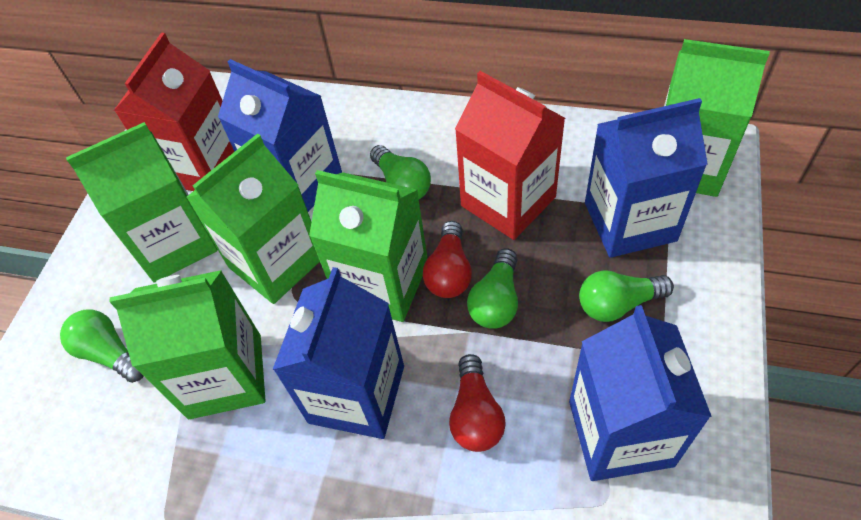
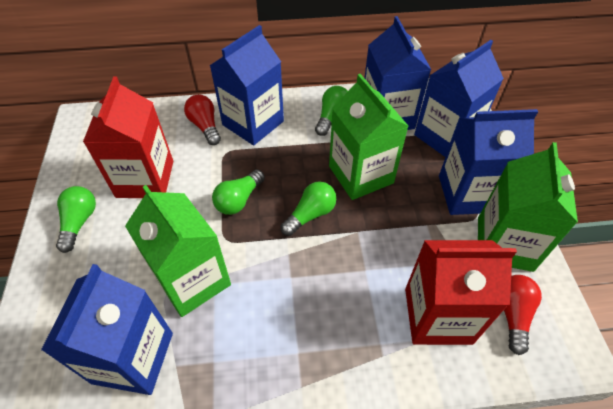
blue carton: 4 -> 5
green carton: 5 -> 3

